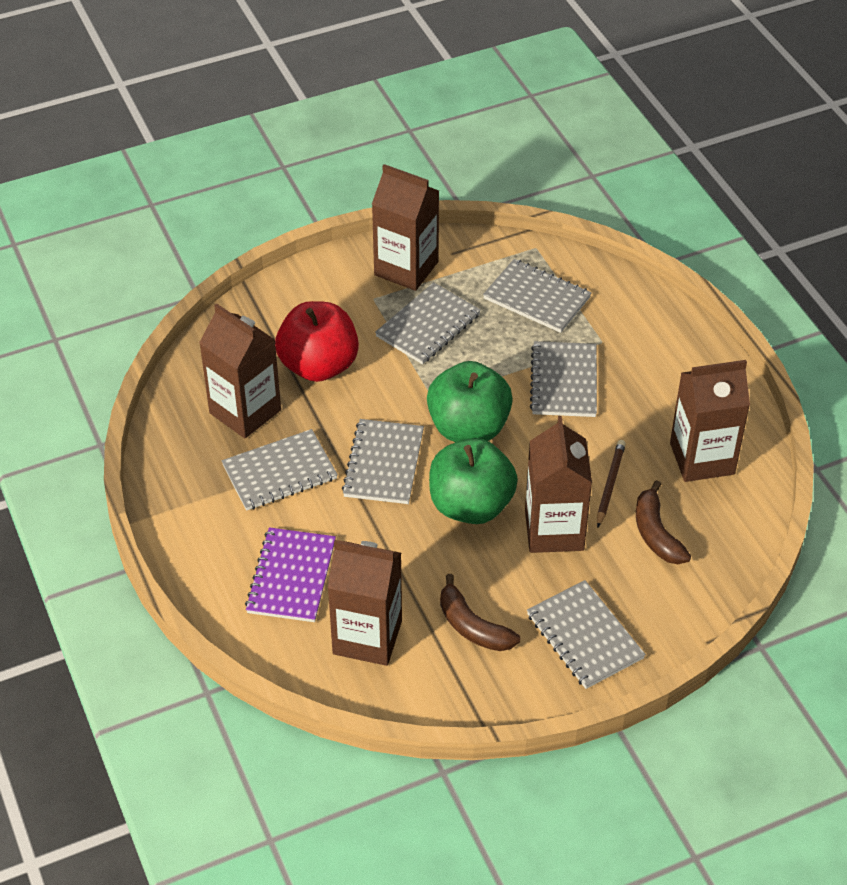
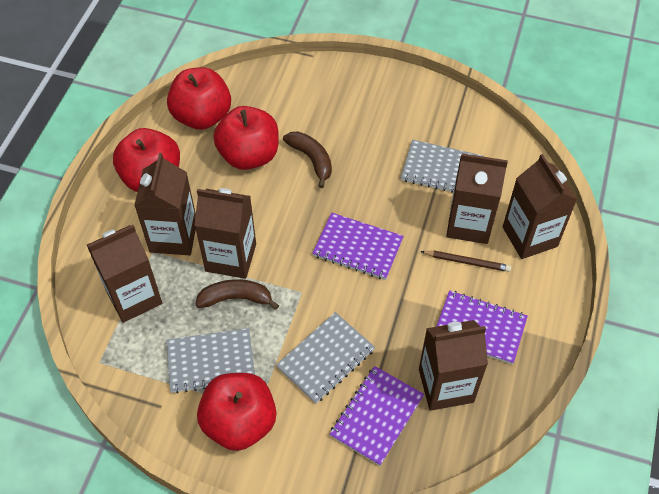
brown carton: 5 -> 6
green apple: 2 -> 0
grey notebook: 6 -> 3
purple notebook: 1 -> 3
red apple: 1 -> 4

